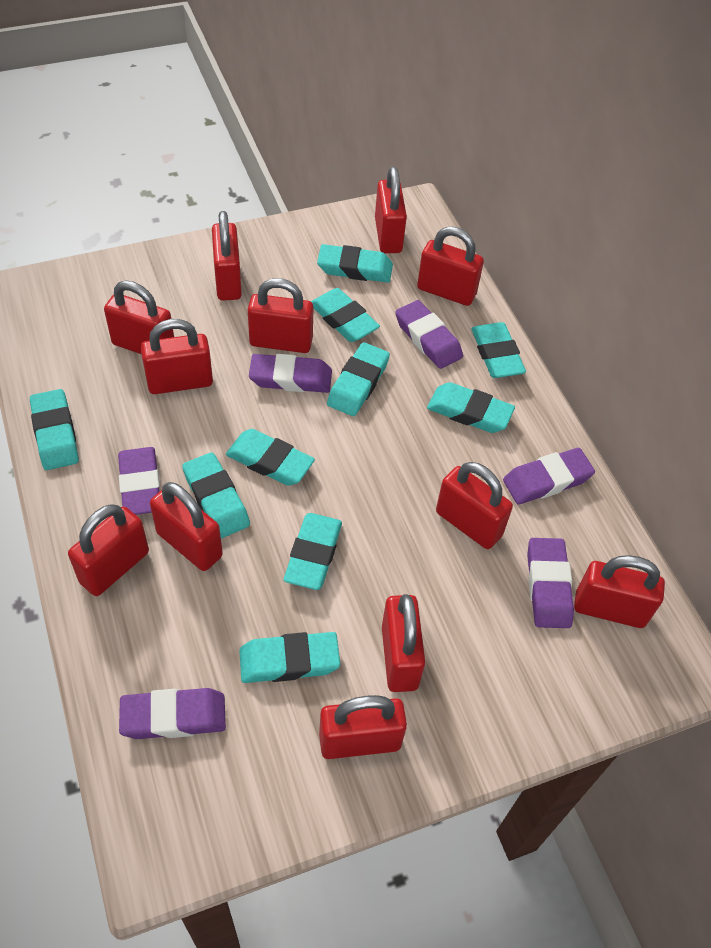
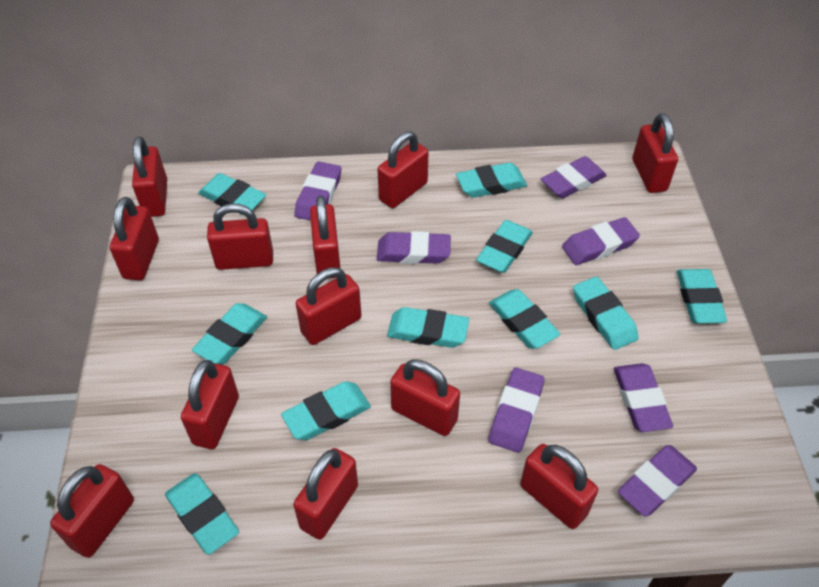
purple eraser: 6 -> 7

